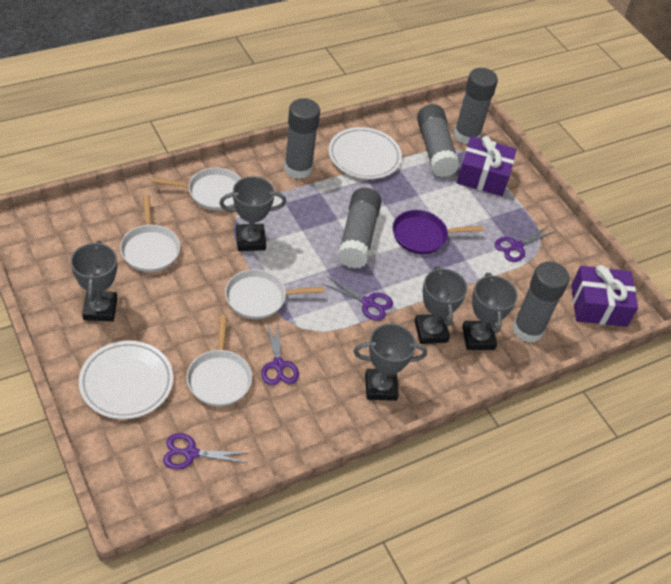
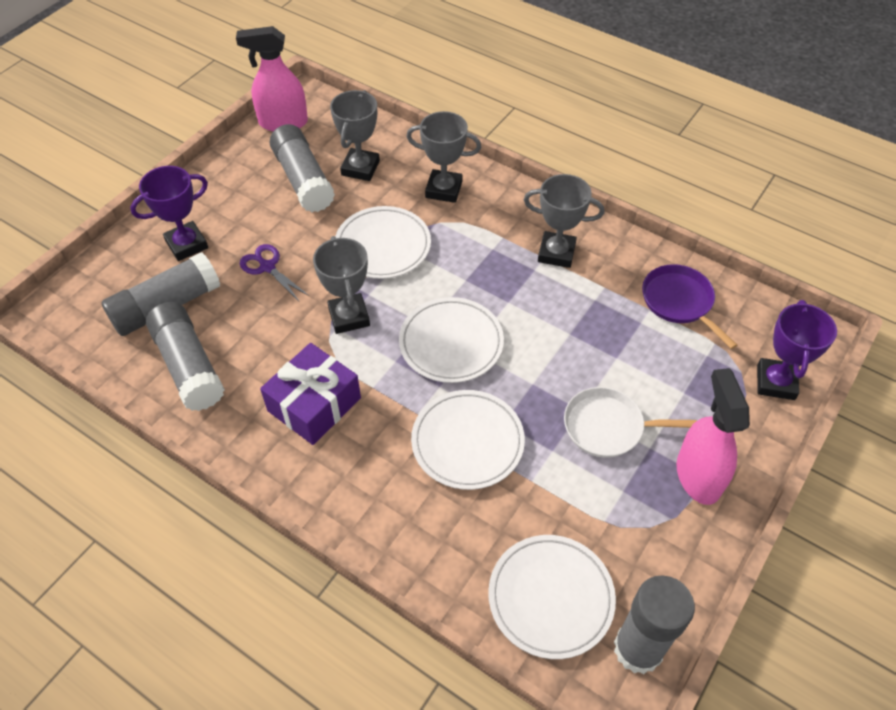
grey glue stick: 5 -> 4
grey trophy: 5 -> 4
pink spray bottle: 0 -> 2
purple gift: 2 -> 1
purple scissors: 4 -> 1
purple trophy: 0 -> 2
white pan: 4 -> 1
white plate: 2 -> 4

